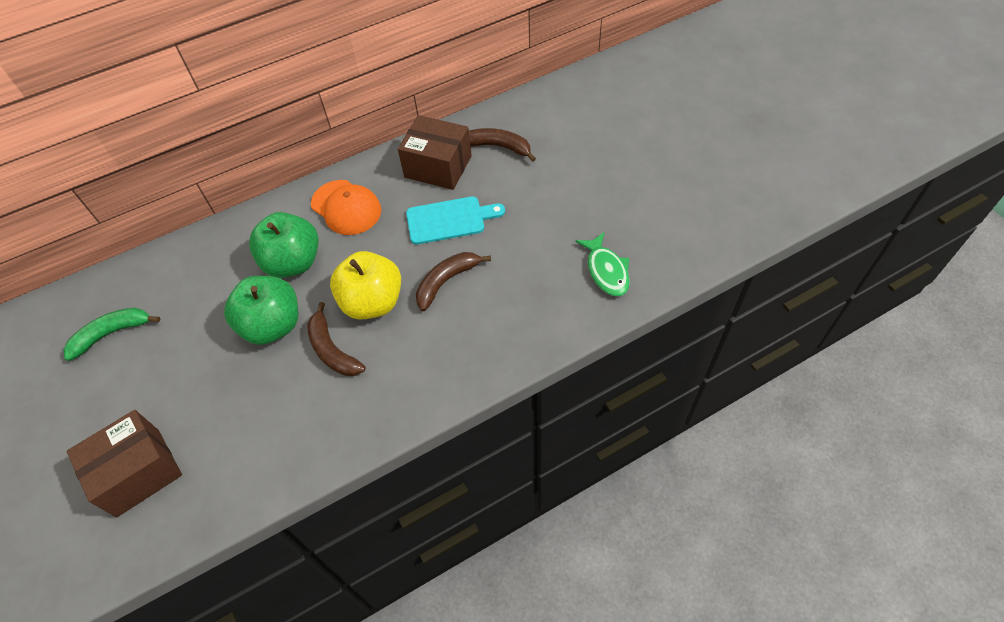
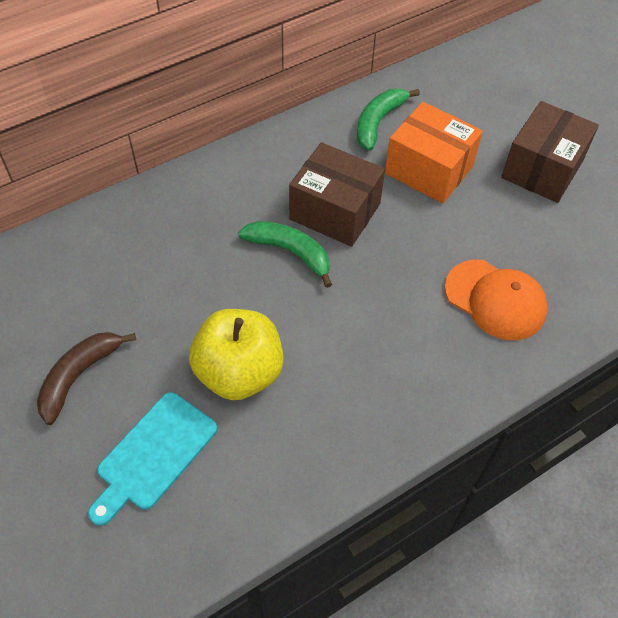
brown banana: 3 -> 1
green apple: 2 -> 0
green banana: 1 -> 2
green fish: 1 -> 0
orange box: 0 -> 1

